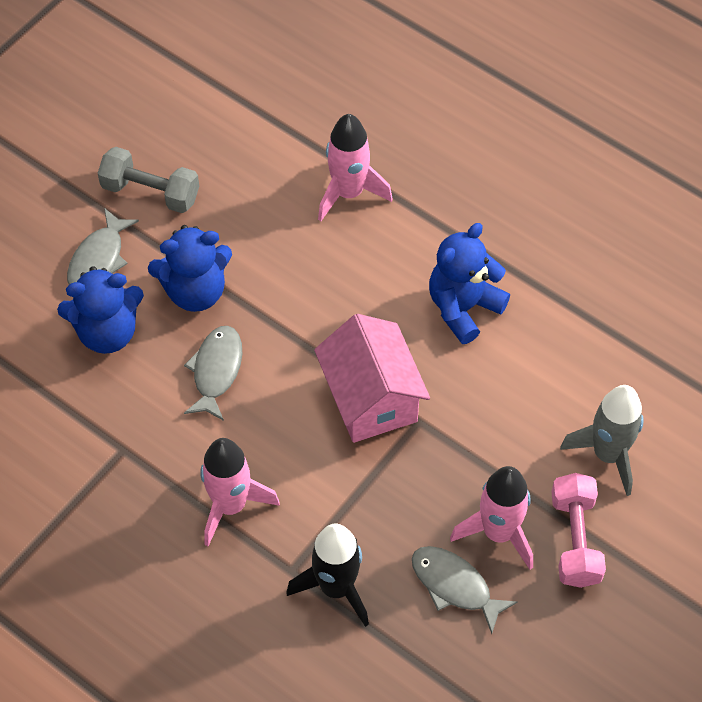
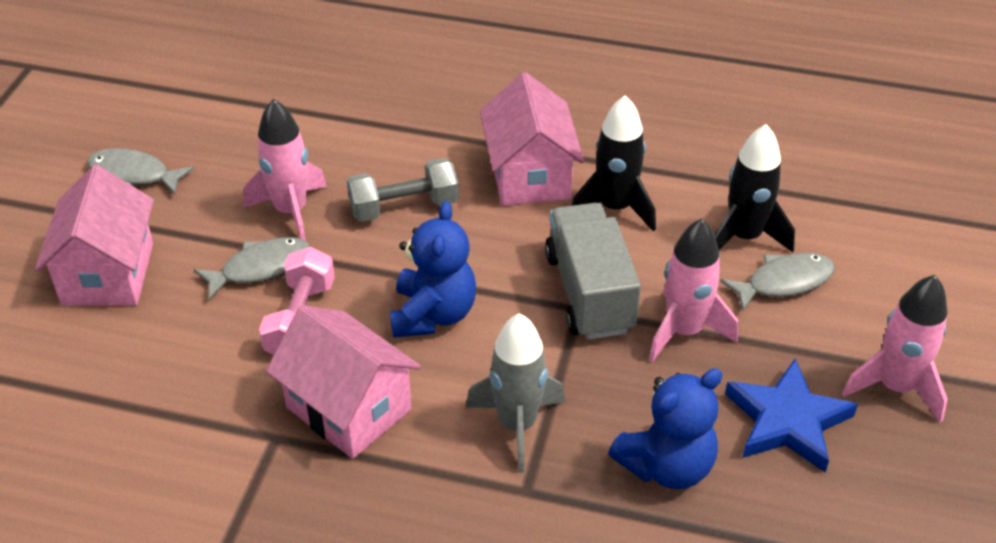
black rocket: 1 -> 2
blue star: 0 -> 1
blue teddy bear: 3 -> 2
grey truck: 0 -> 1
pink house: 1 -> 3

